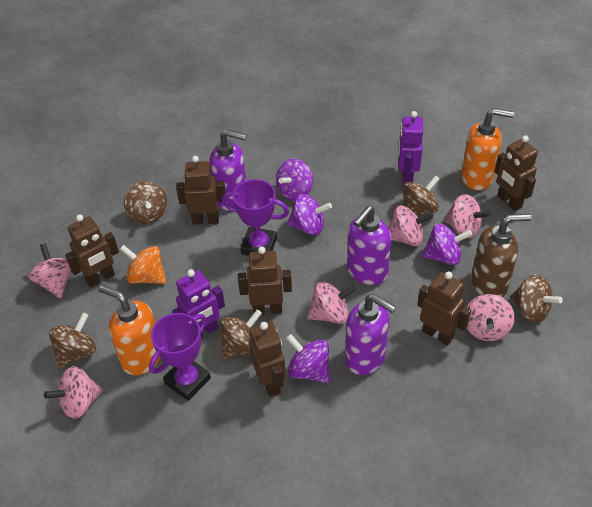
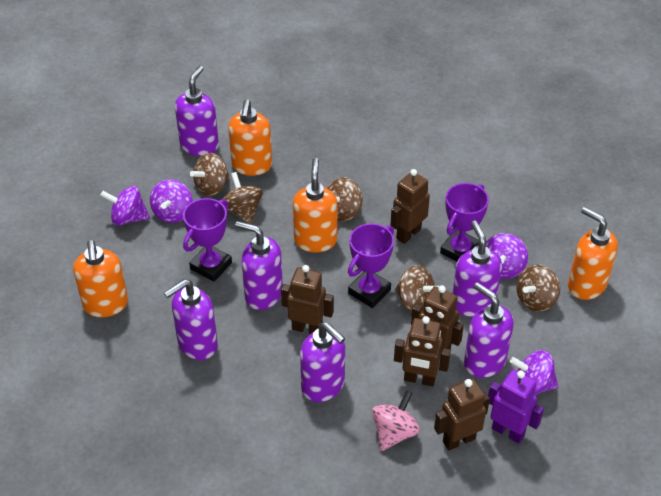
brown robot: 6 -> 5
brown soap dispenser: 1 -> 0
orange soap dispenser: 2 -> 4
orange spinning top: 1 -> 0
pink spinning top: 6 -> 1
purple robot: 2 -> 1
purple soap dispenser: 3 -> 6
purple trophy: 2 -> 3

